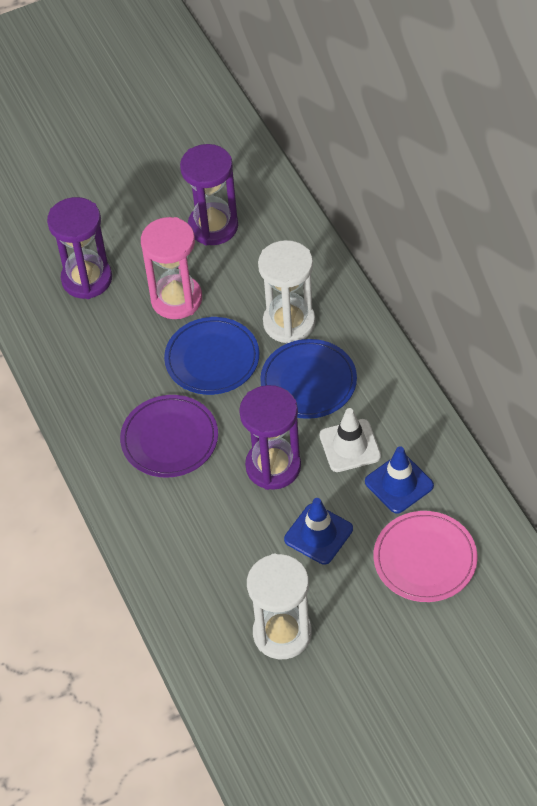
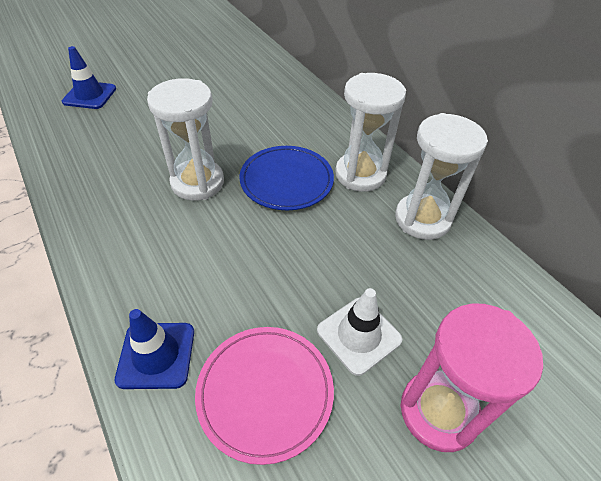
blue plate: 2 -> 1
purple hourglass: 3 -> 0
purple plate: 1 -> 0
white hourglass: 2 -> 3

